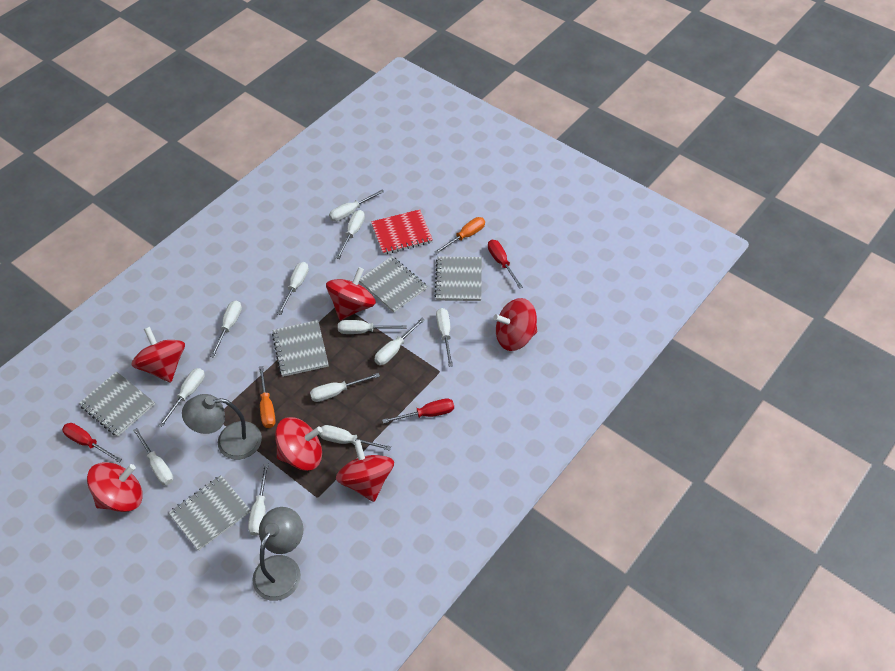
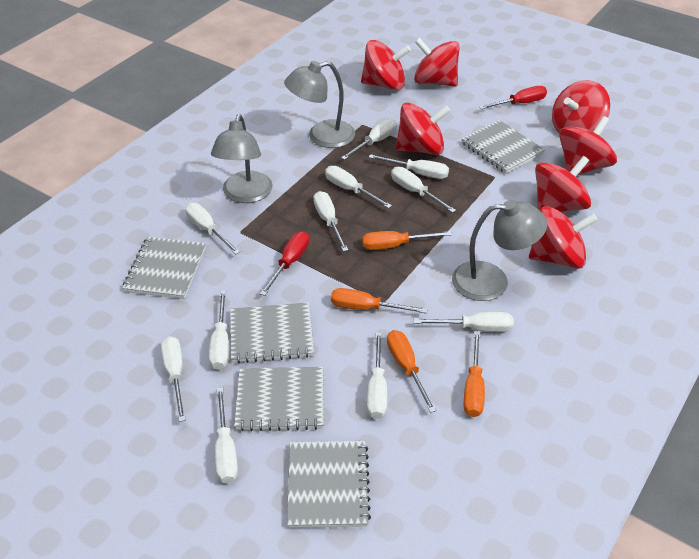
grey lamp: 2 -> 3
orange screwdriver: 2 -> 4
red notebook: 1 -> 0
red screwdriver: 3 -> 2
red spinning top: 6 -> 7
white screwdriver: 12 -> 11

